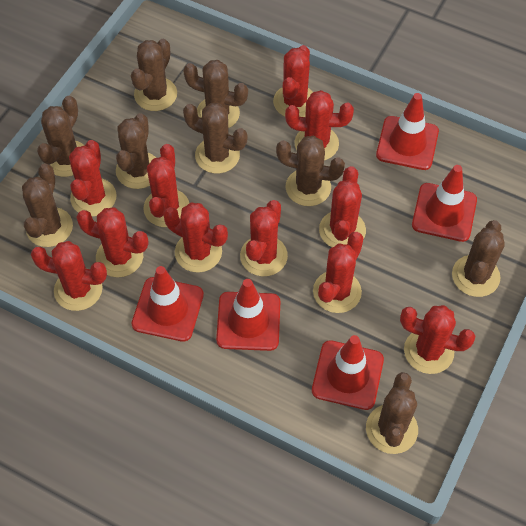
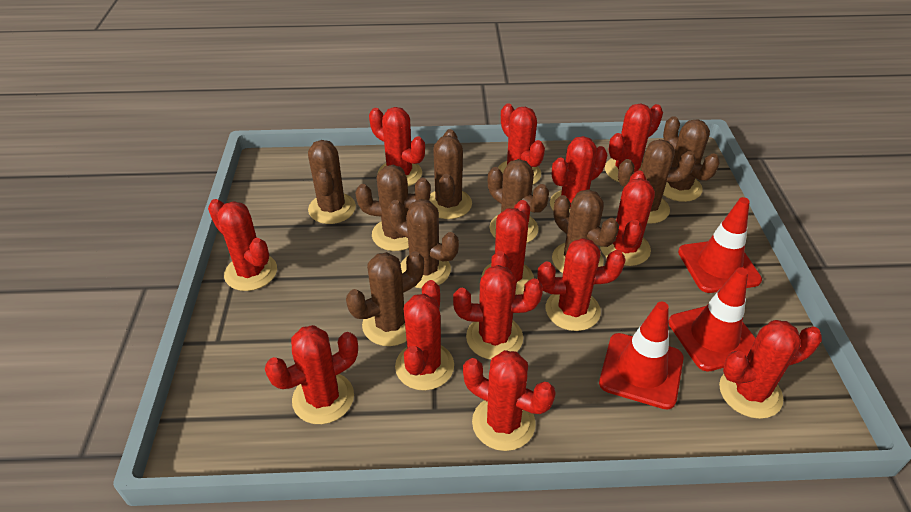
red cactus: 11 -> 13
red traffic cone: 5 -> 3

